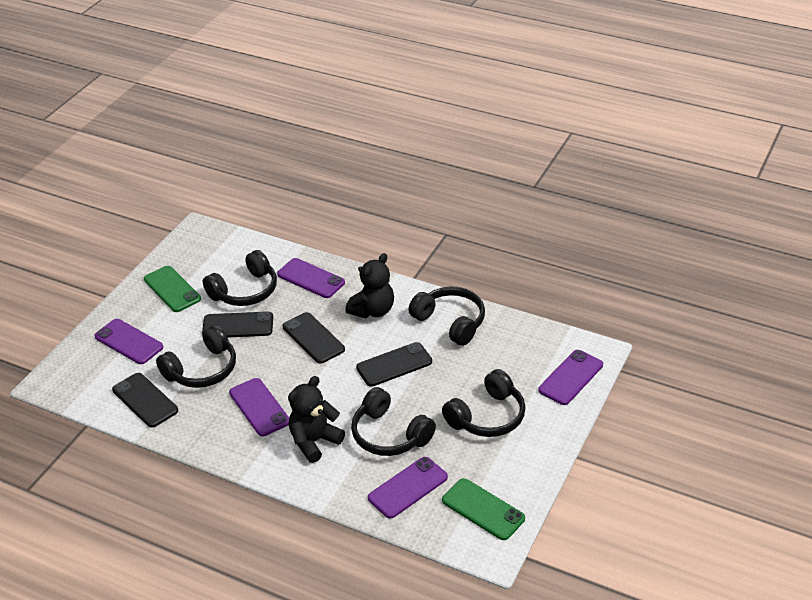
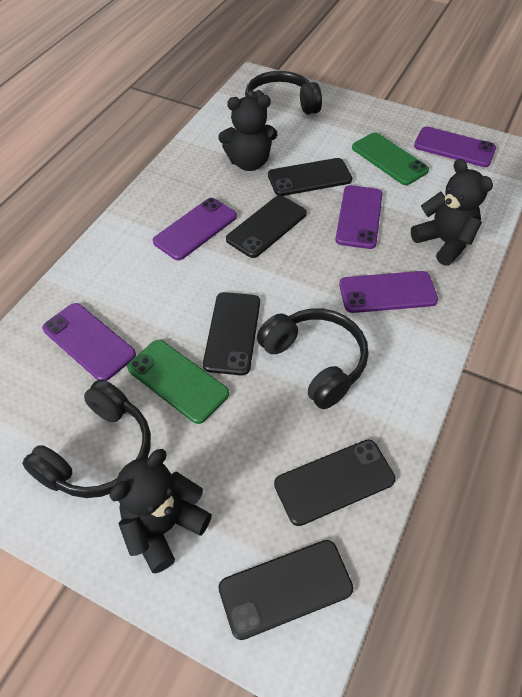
black headphones: 5 -> 3
black phone: 4 -> 5
black teddy bear: 2 -> 3

